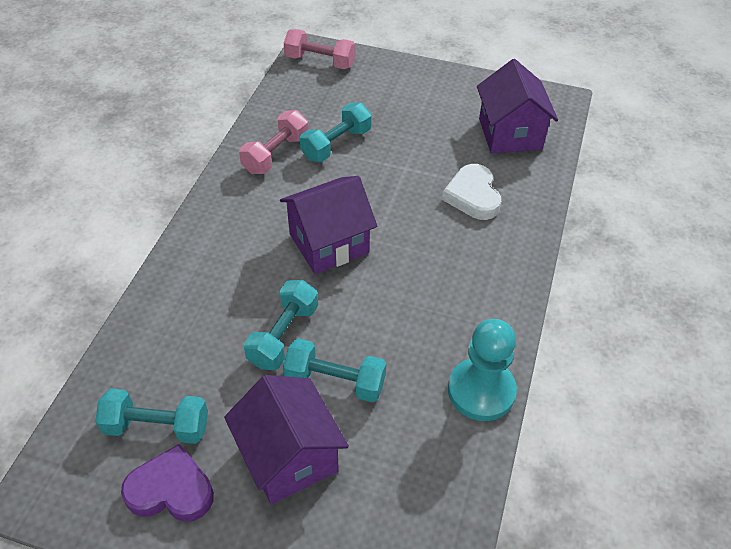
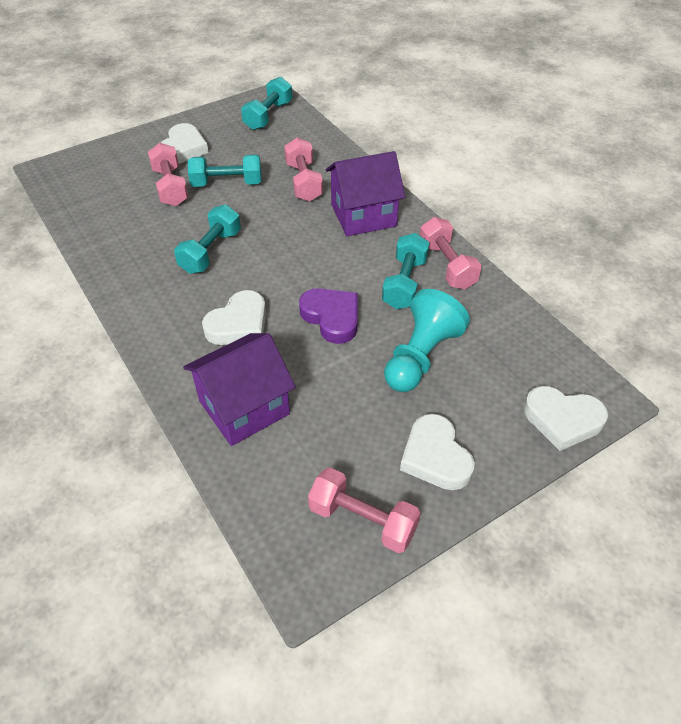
pink dumbbell: 2 -> 4
purple house: 3 -> 2
white heart: 1 -> 4

